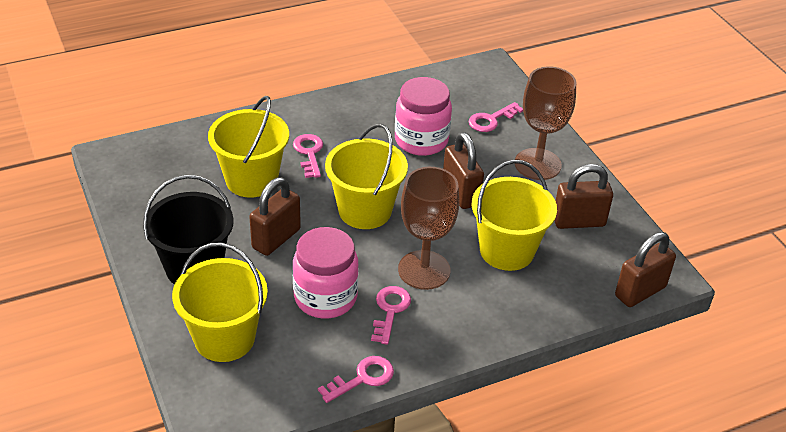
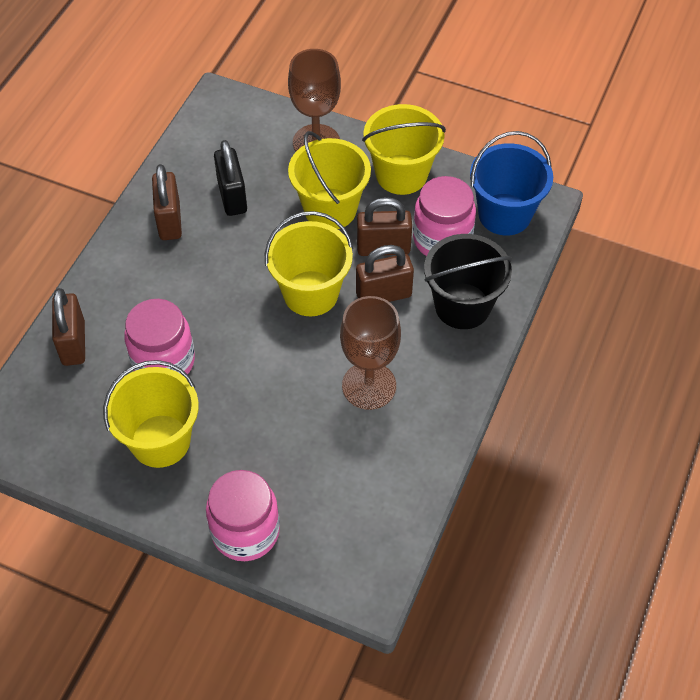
black padlock: 0 -> 1
blue bucket: 0 -> 1
pink jar: 2 -> 3
pink key: 4 -> 0

